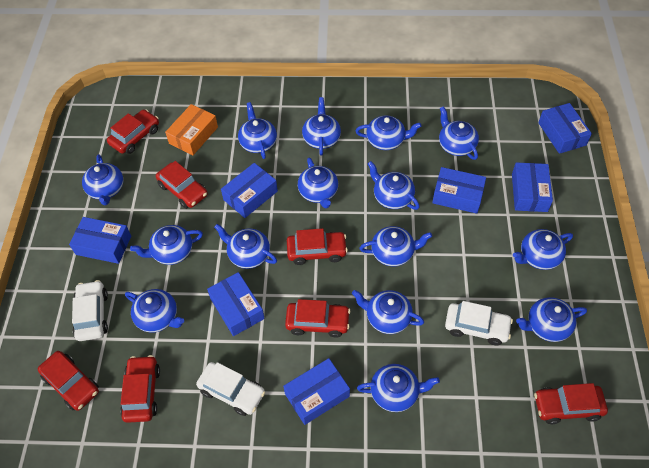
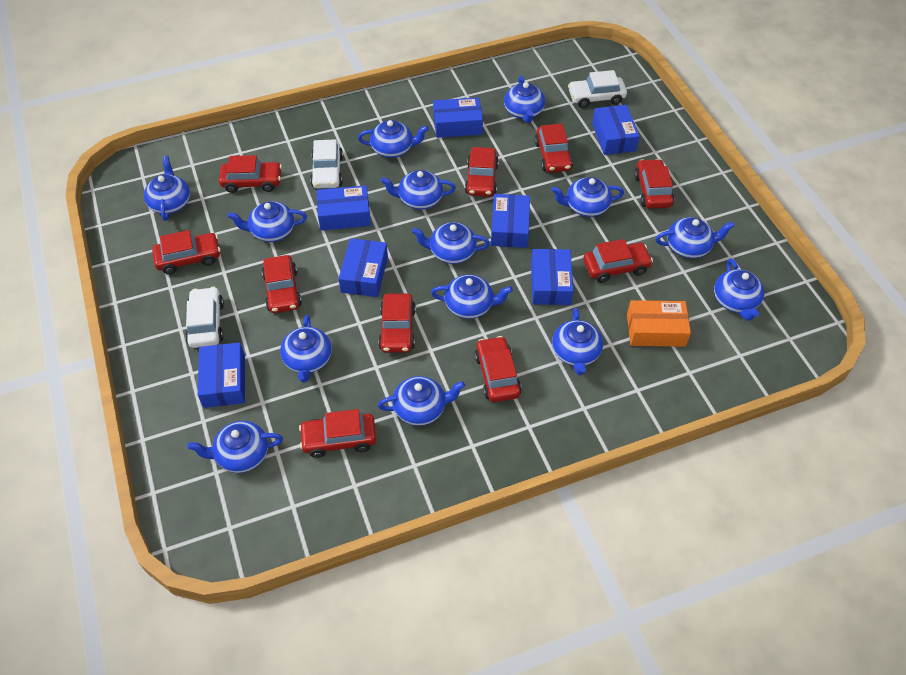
blue teapot: 15 -> 14
red car: 7 -> 10

